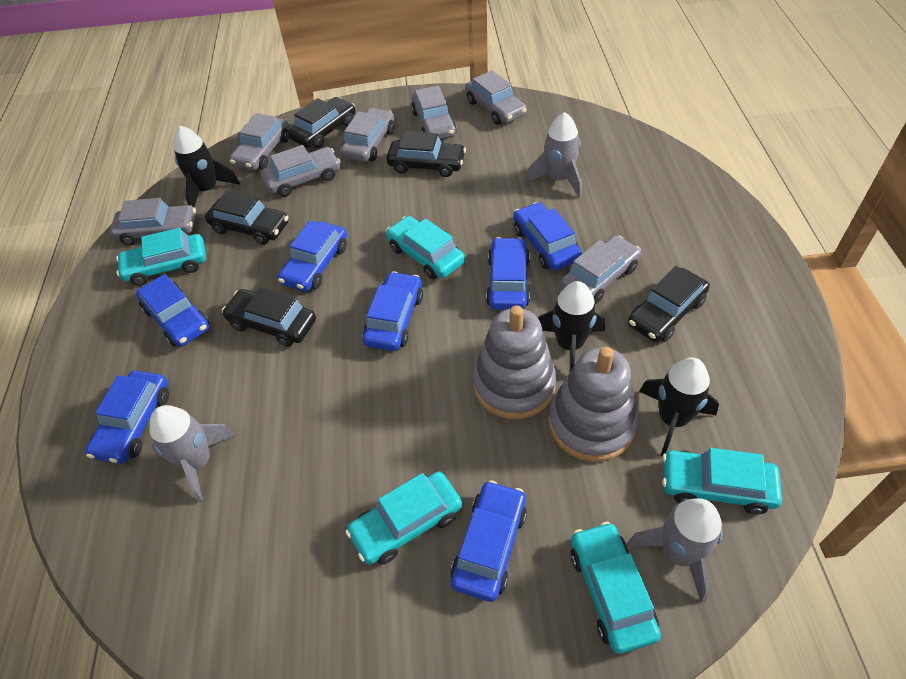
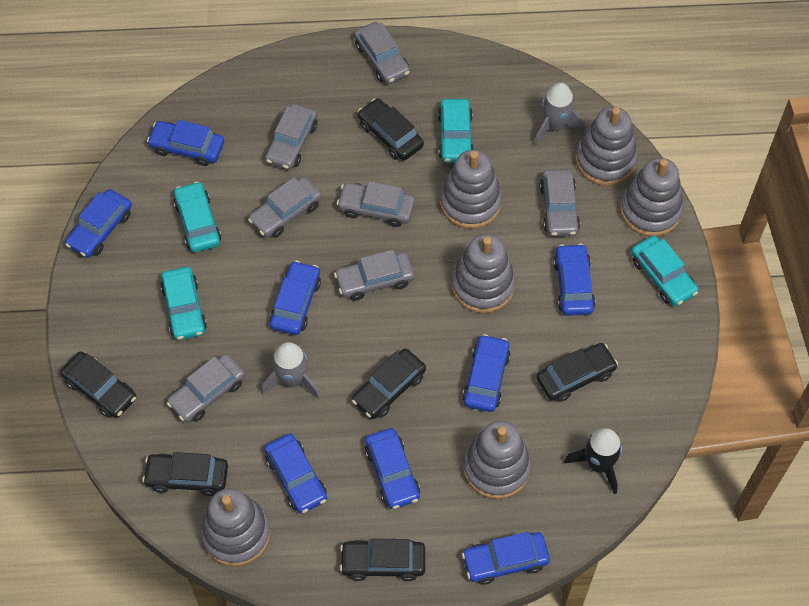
black car: 5 -> 6
black rocket: 3 -> 1
blue car: 7 -> 8
grey rocket: 3 -> 2
grey stacking toy: 2 -> 6
turquoise car: 5 -> 4

